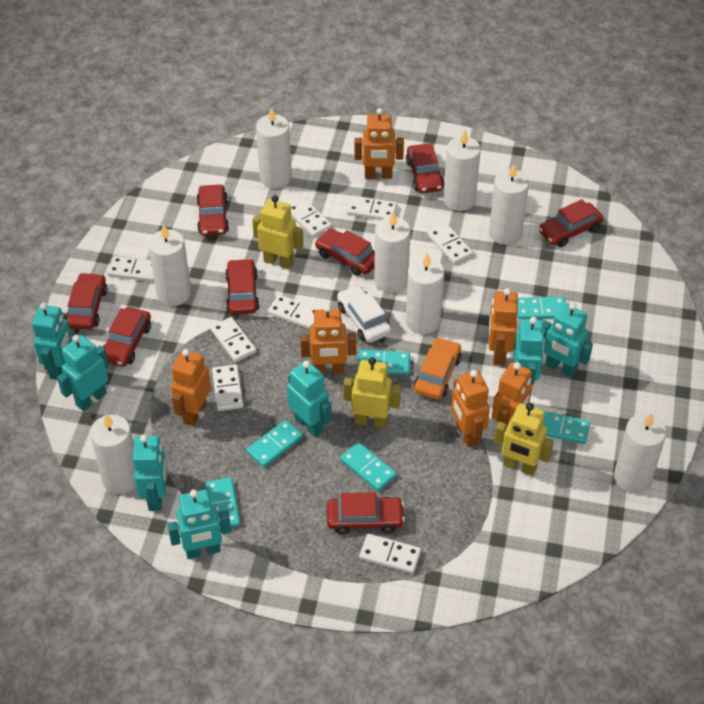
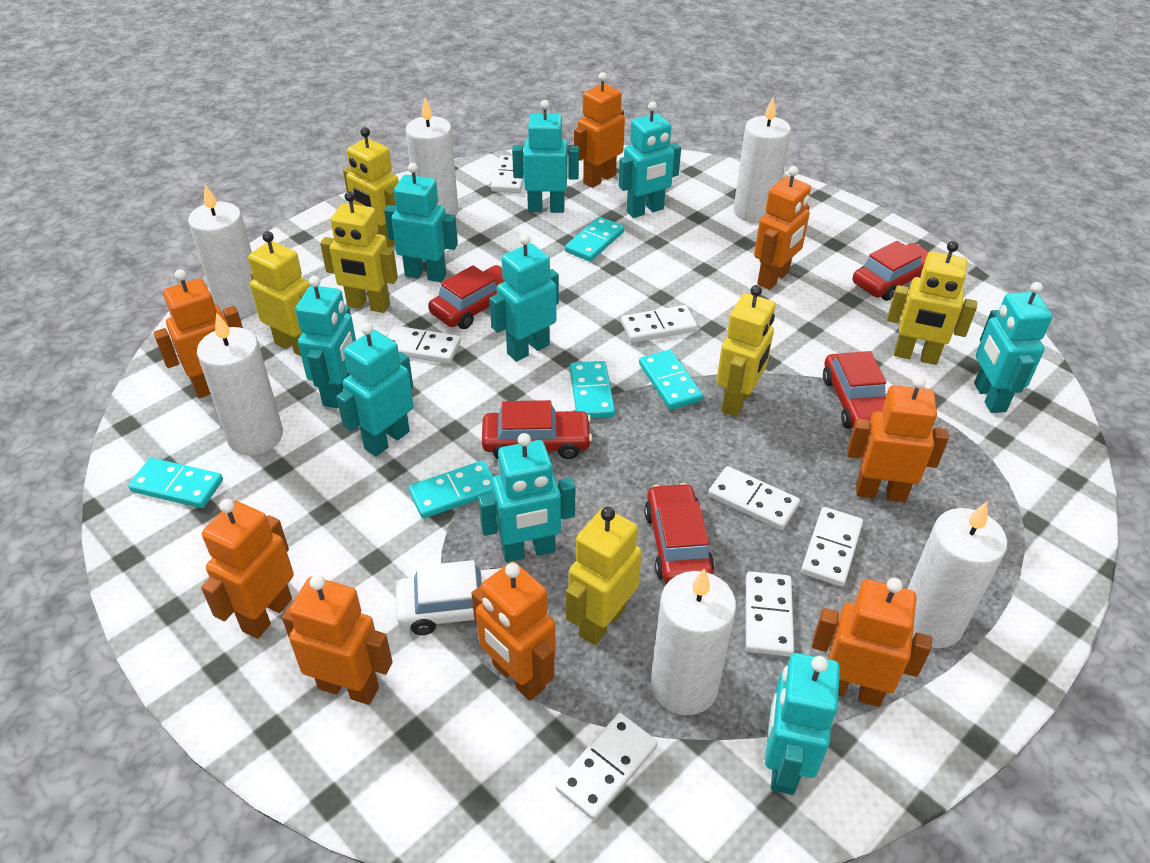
orange car: 1 -> 0
orange robot: 6 -> 8
red car: 8 -> 5
turquoise domino: 6 -> 5
turquoise robot: 7 -> 9
white candle: 8 -> 6
white domino: 8 -> 7
yellow robot: 3 -> 6

